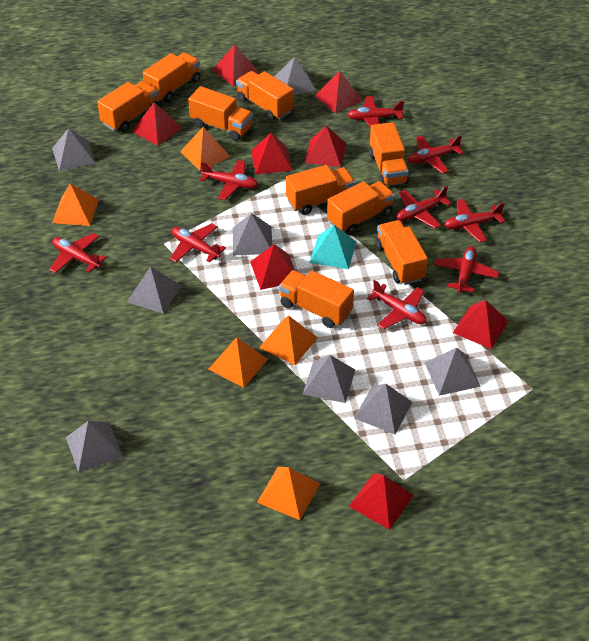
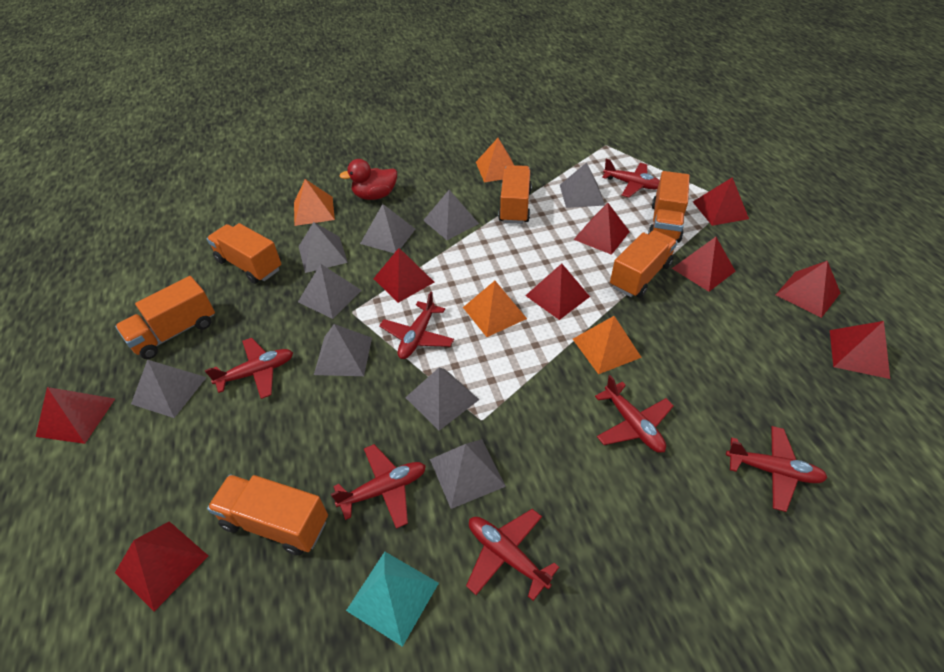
grey pyramid: 8 -> 9
orange pyramid: 5 -> 4
orange truck: 9 -> 6
red duck: 0 -> 1
red plane: 9 -> 7
red pyramid: 8 -> 9

